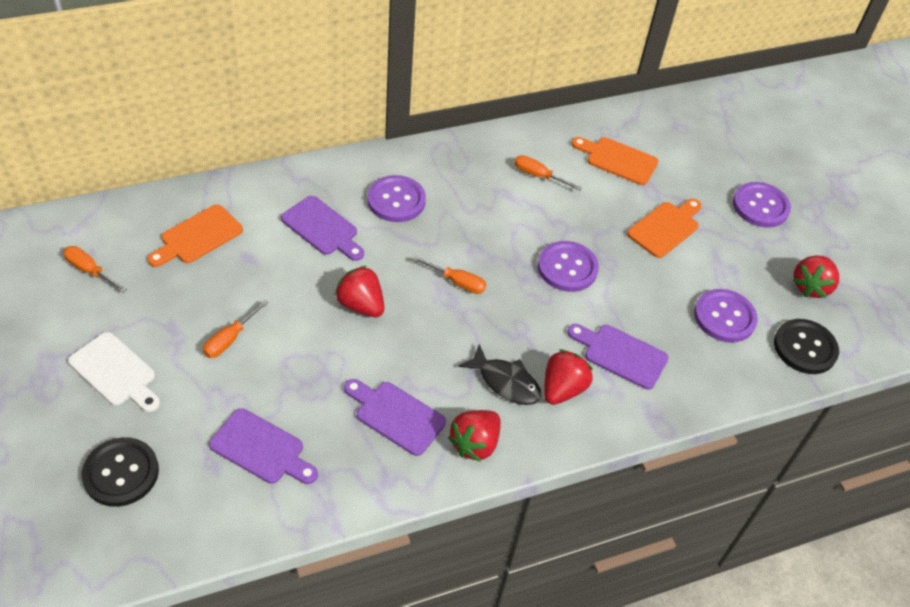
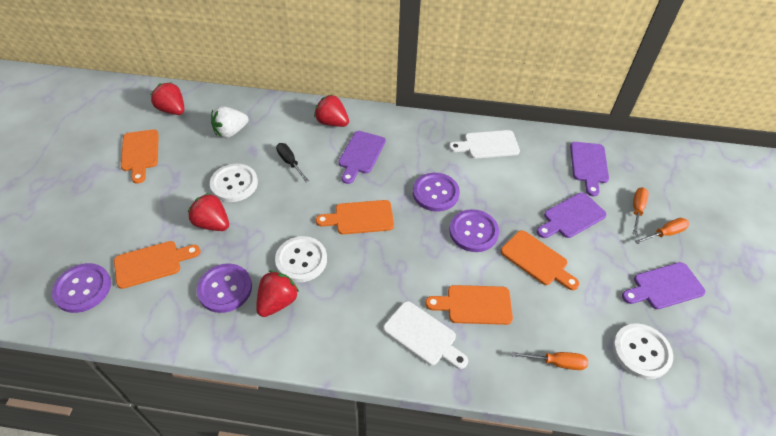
black button: 2 -> 0
black fish: 1 -> 0
black screwdriver: 0 -> 1
orange cutting board: 3 -> 5
orange screwdriver: 4 -> 3
white button: 0 -> 3
white cutting board: 1 -> 2
white strawberry: 0 -> 1

